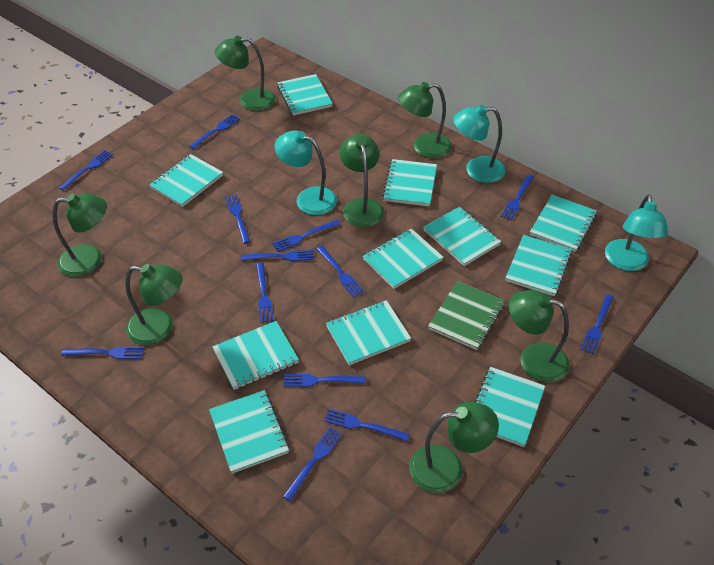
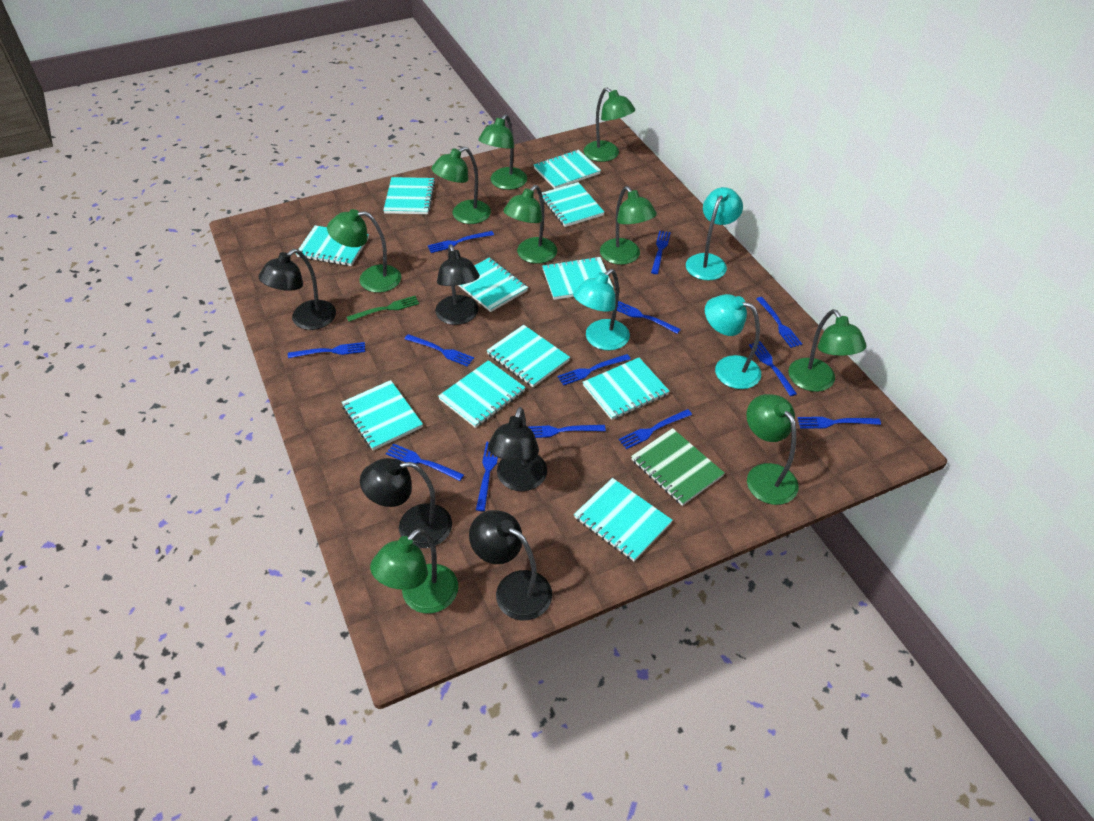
black lamp: 0 -> 5
green fork: 0 -> 1
green lamp: 7 -> 9

